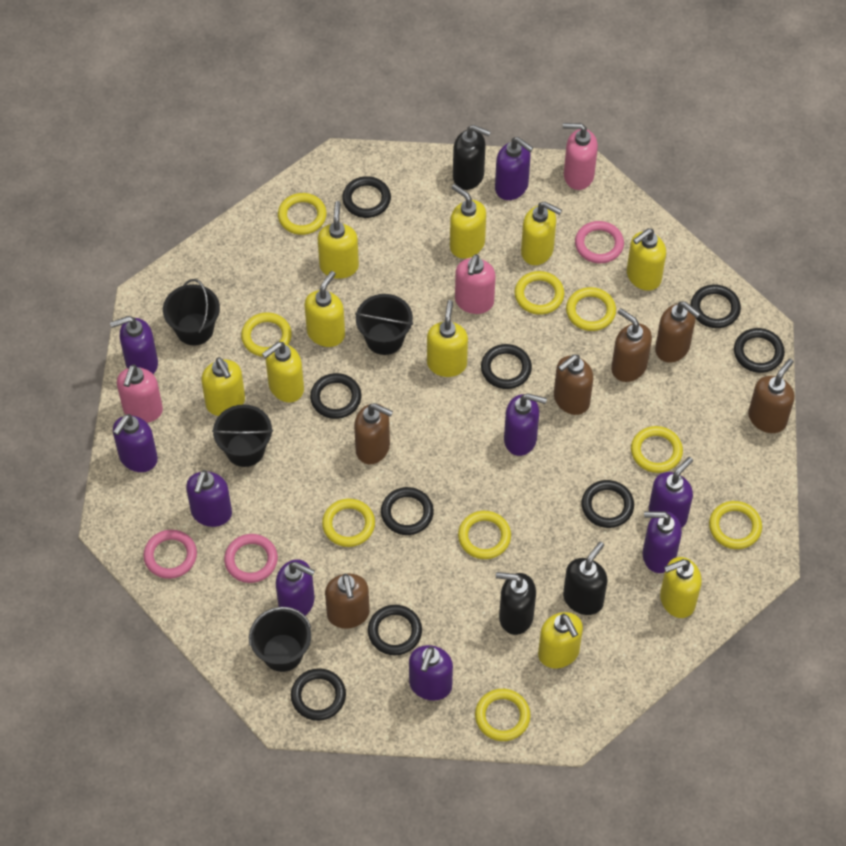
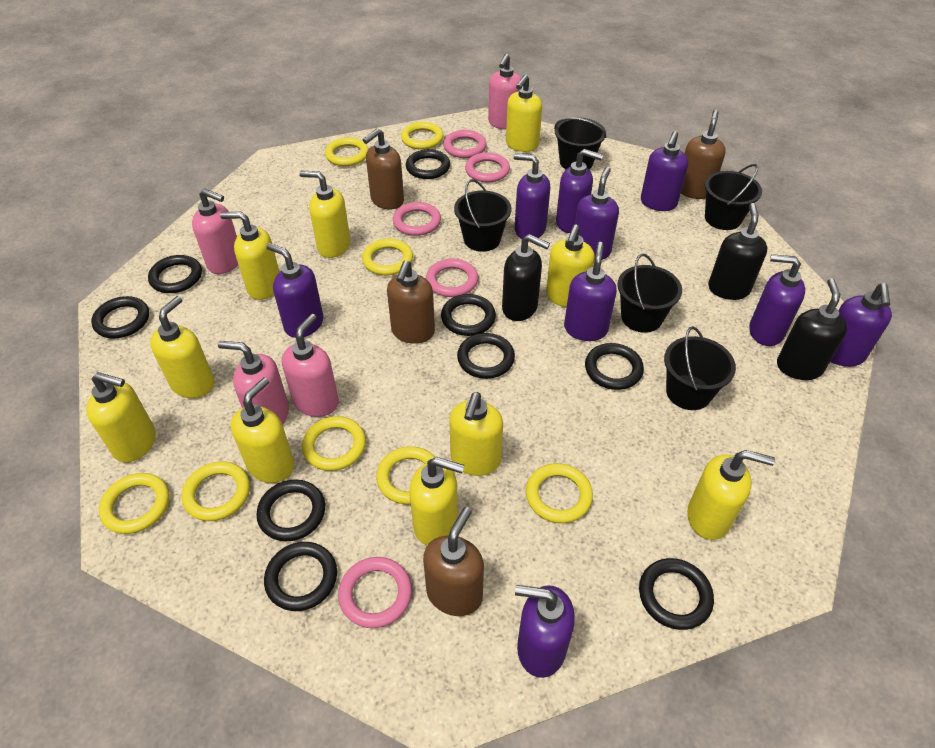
black bucket: 4 -> 5
brown soap dispenser: 6 -> 4
pink ring: 3 -> 5
pink soap dispenser: 3 -> 4
yellow ring: 9 -> 8

